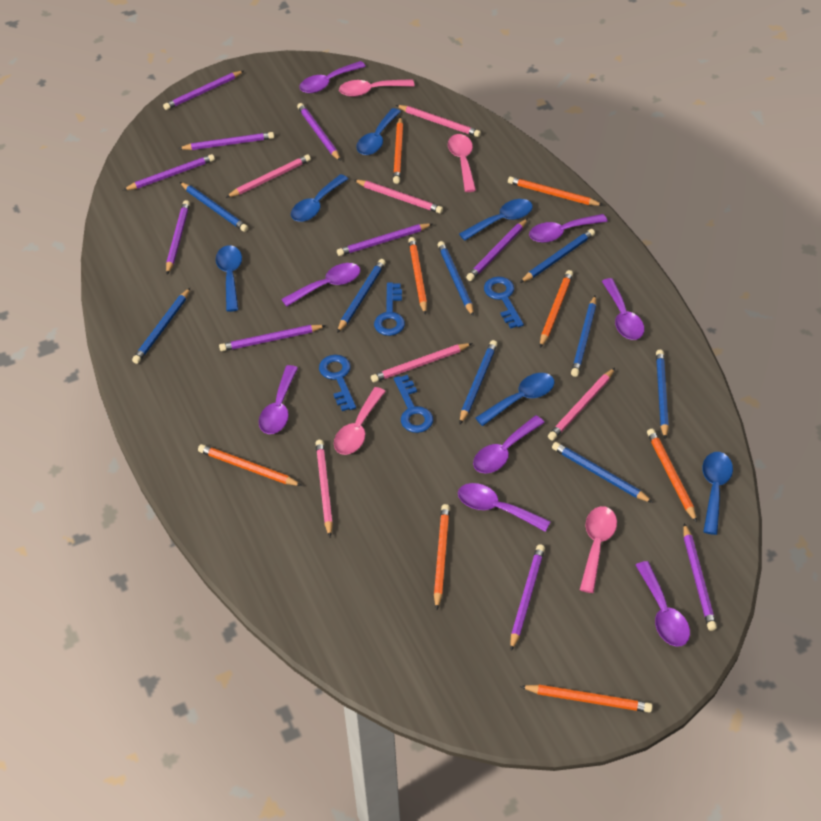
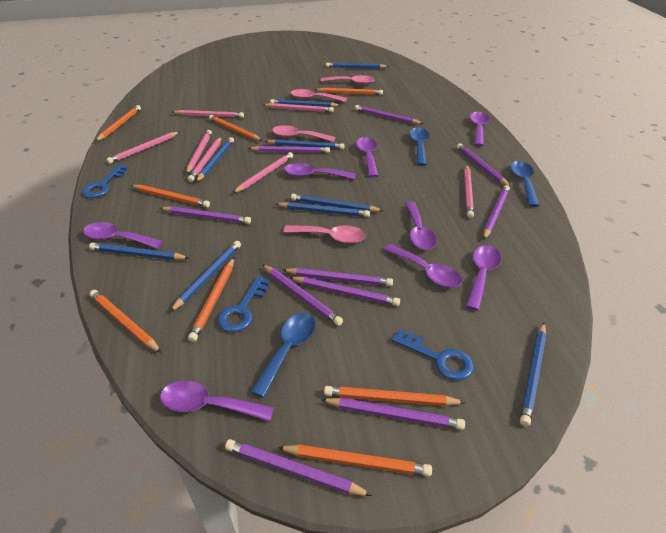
blue key: 4 -> 3
blue spoon: 6 -> 3
pink pencil: 6 -> 7

